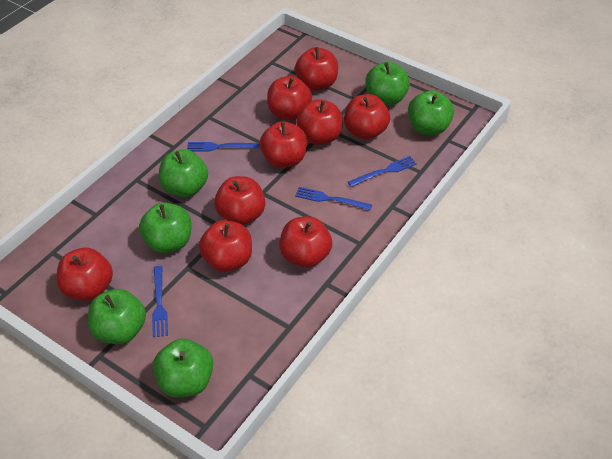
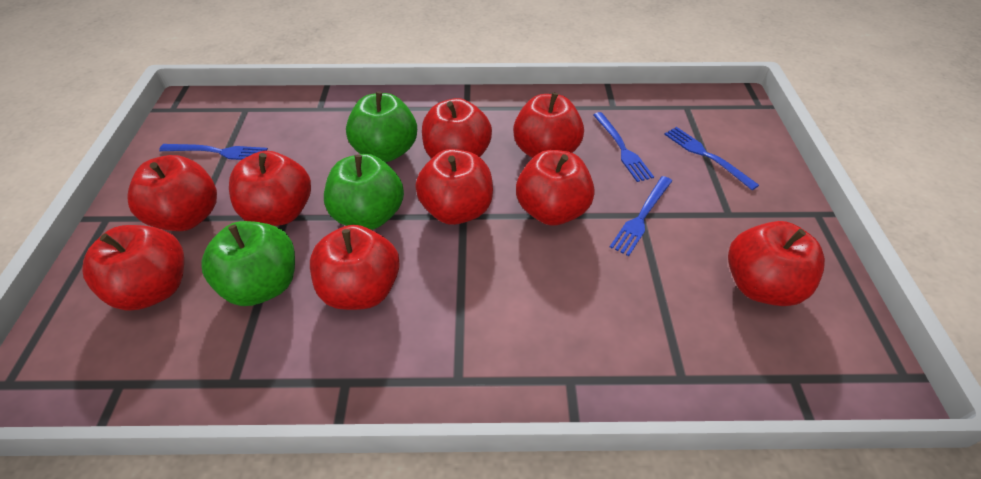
green apple: 6 -> 3

